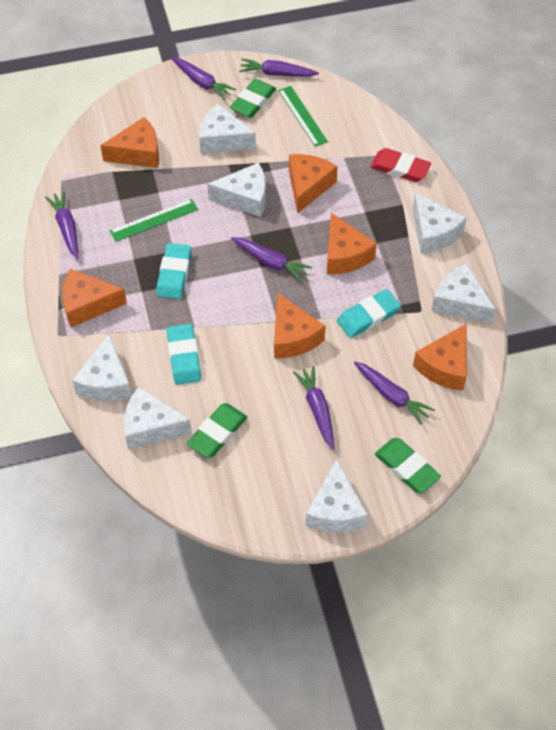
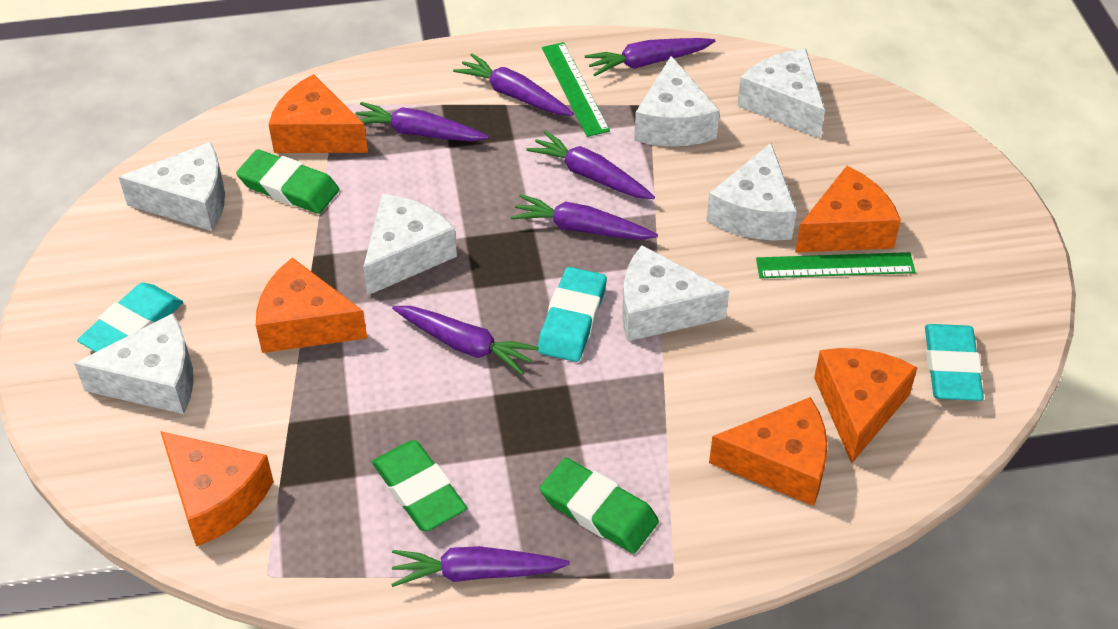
purple carrot: 6 -> 7
red eraser: 1 -> 0

